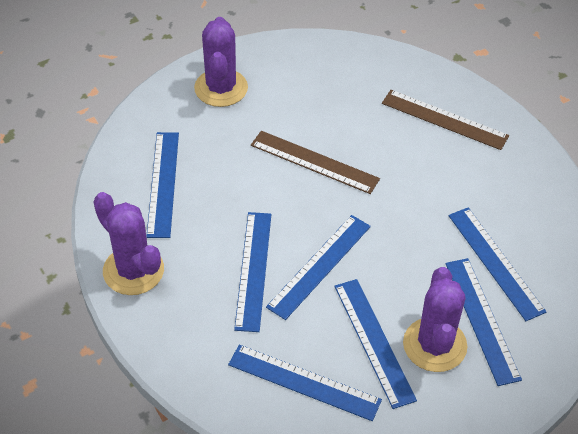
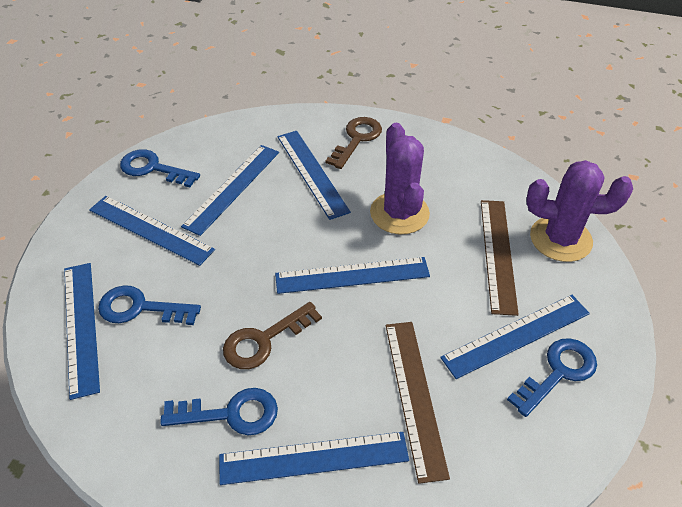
blue key: 0 -> 4
brown key: 0 -> 2
purple cactus: 3 -> 2

